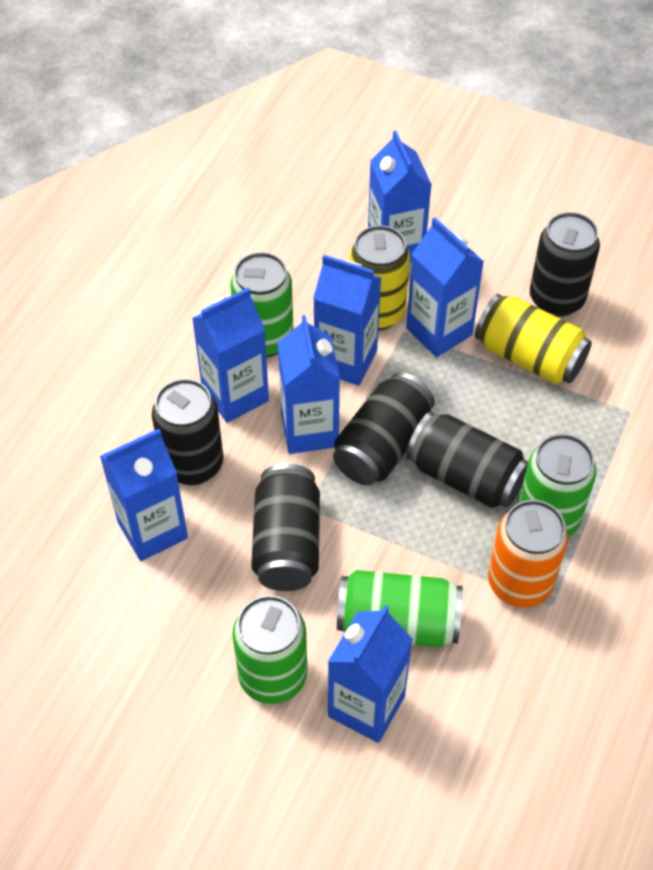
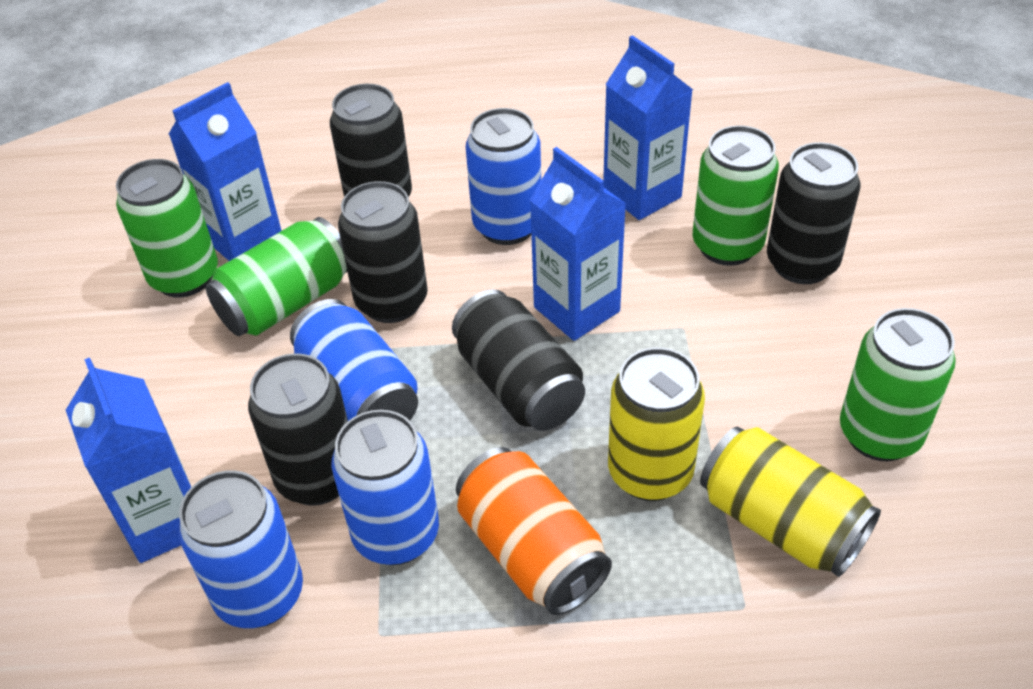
blue can: 0 -> 4
blue carton: 7 -> 4

